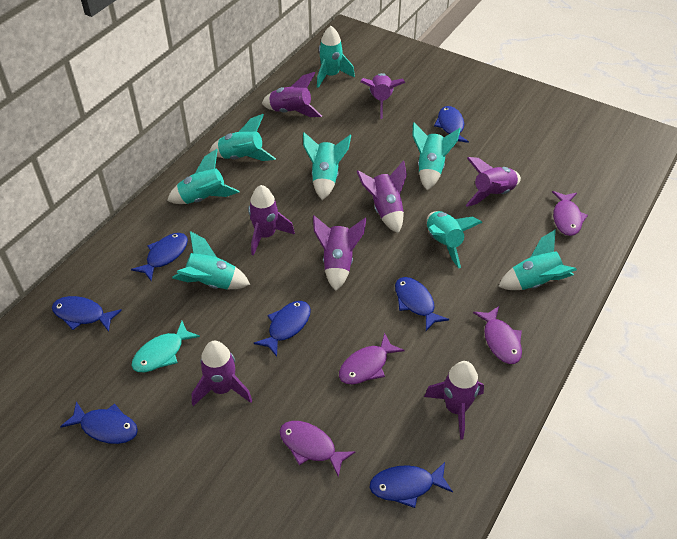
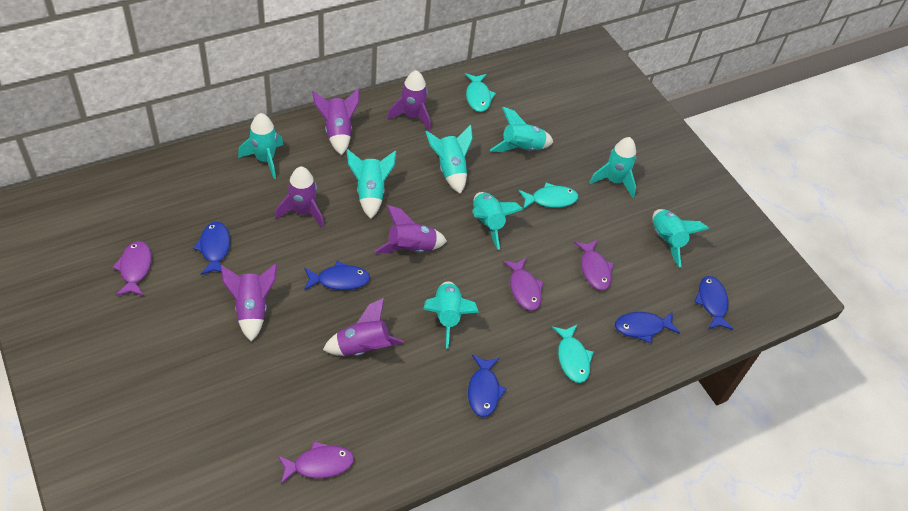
blue fish: 7 -> 5
purple rocket: 8 -> 6
turquoise fish: 1 -> 3

